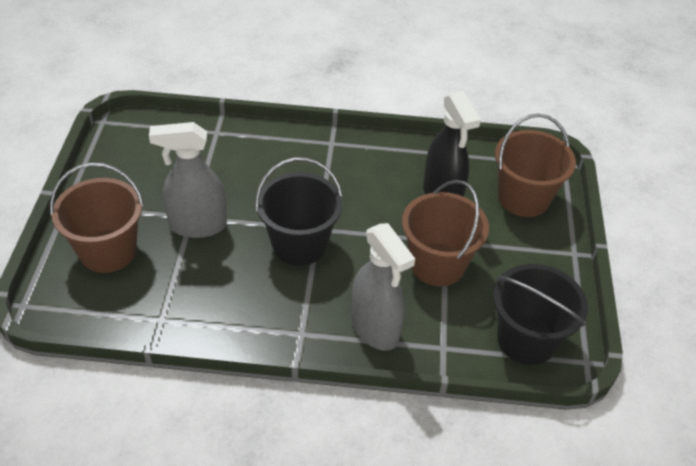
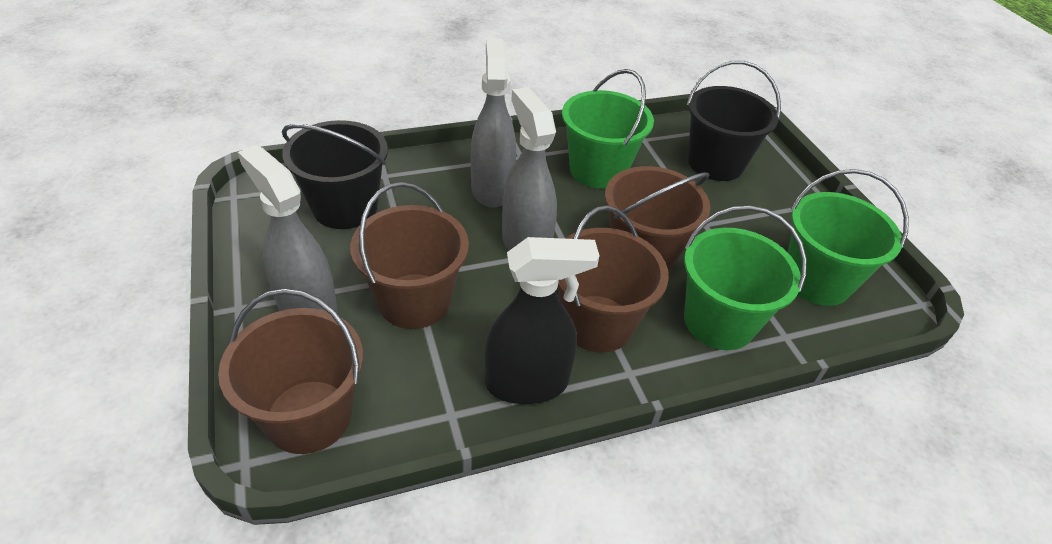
brown bucket: 3 -> 4
green bucket: 0 -> 3
grey spray bottle: 2 -> 3

